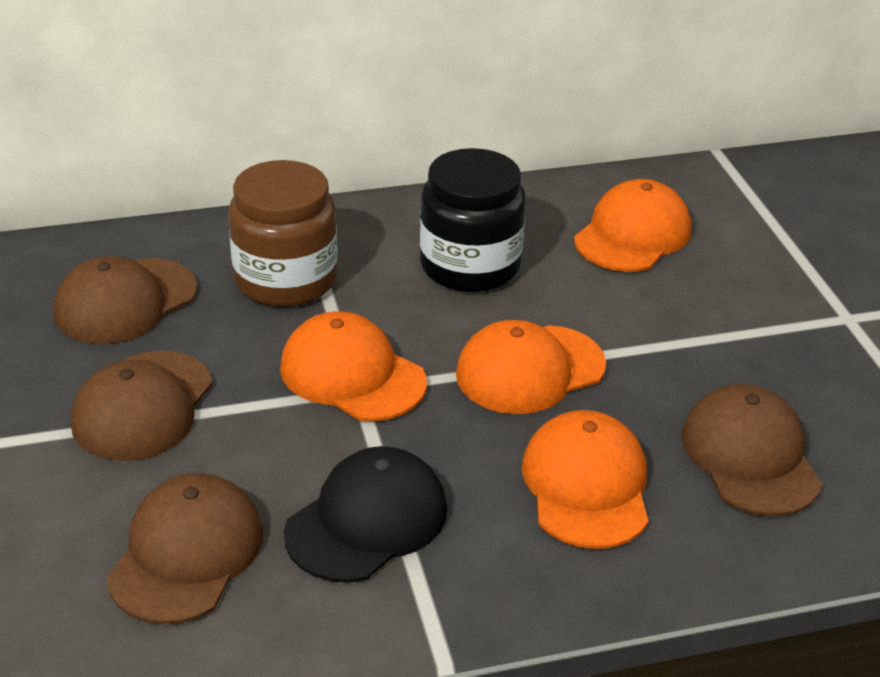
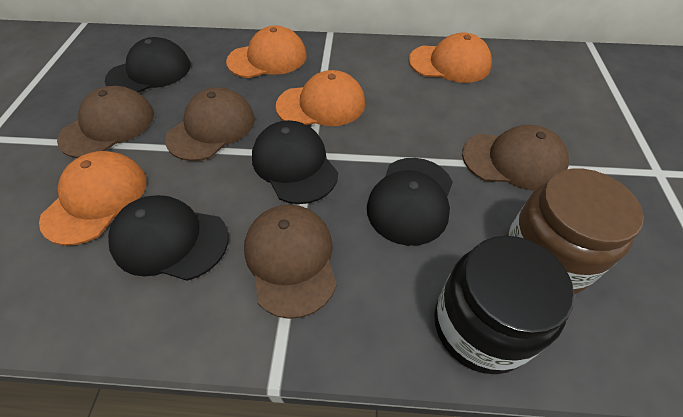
black cap: 1 -> 4

